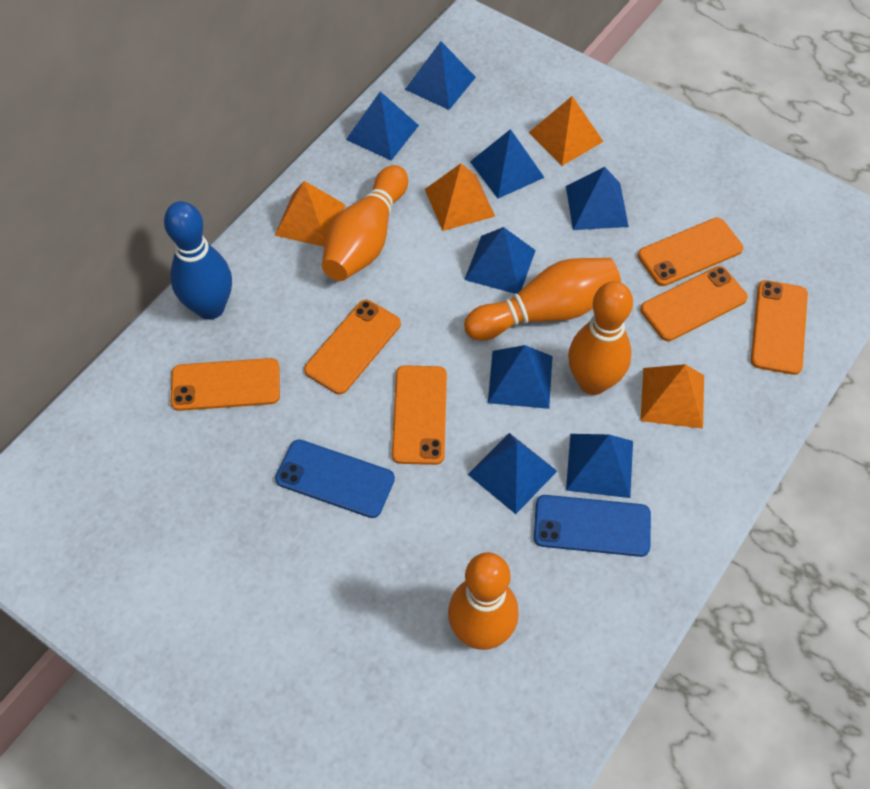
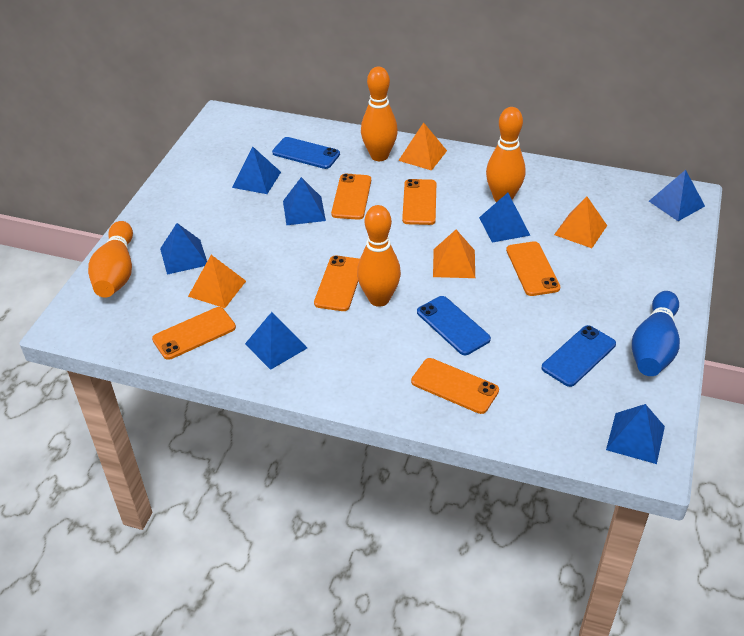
blue phone: 2 -> 3
blue pyramid: 8 -> 7

